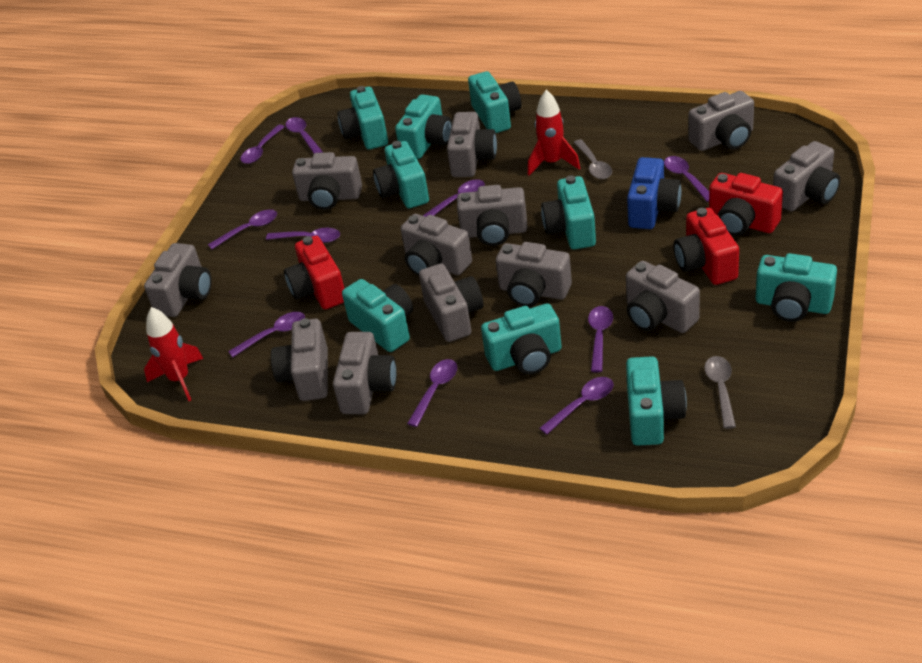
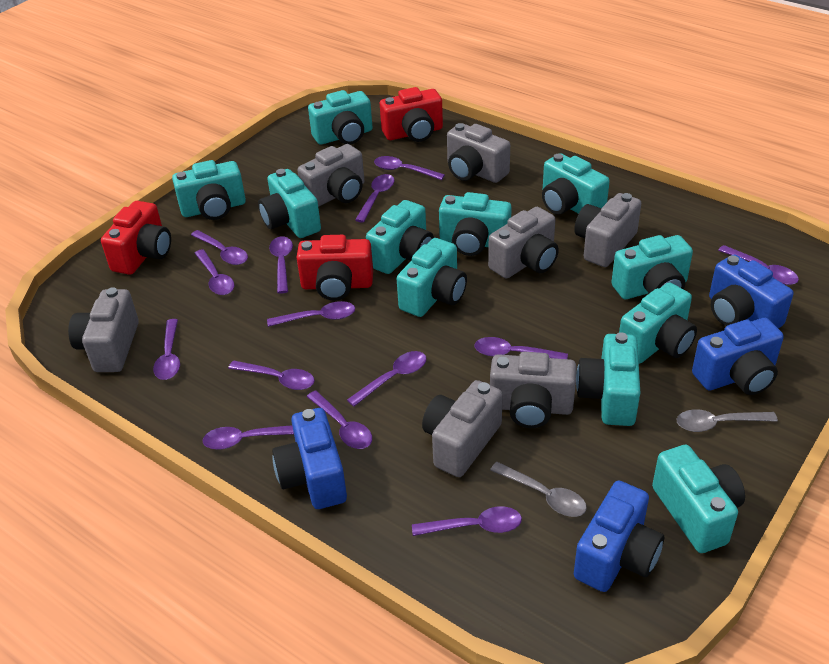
blue camera: 1 -> 4
grey camera: 12 -> 7
purple spoon: 10 -> 14
red rocket: 2 -> 0
turquoise camera: 9 -> 11

